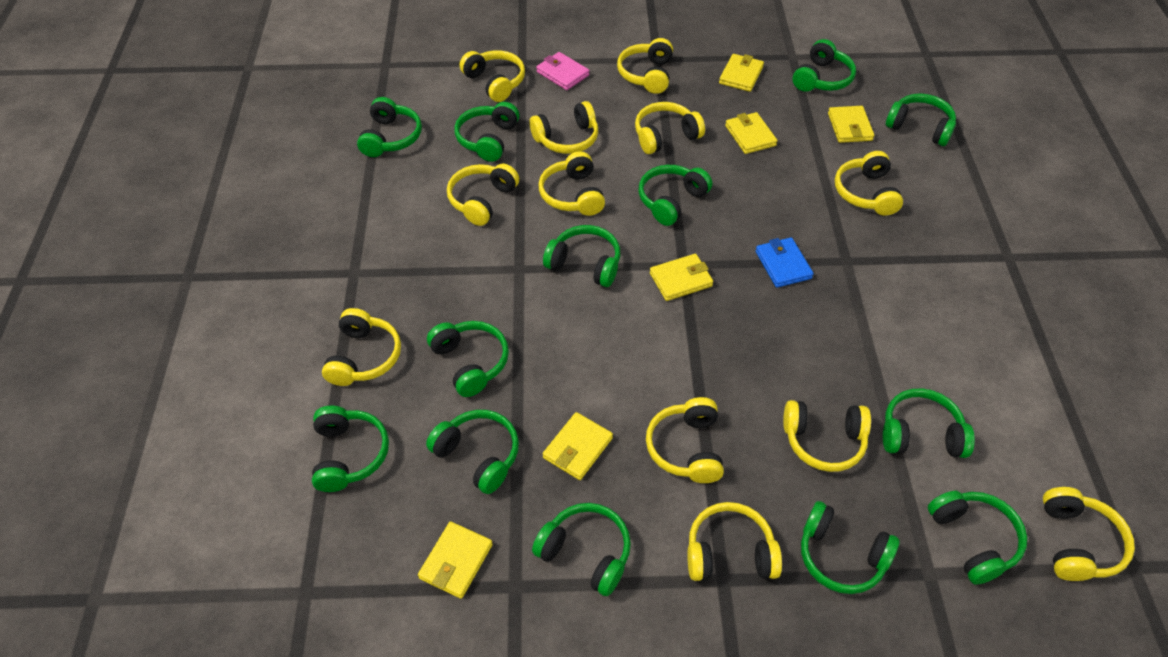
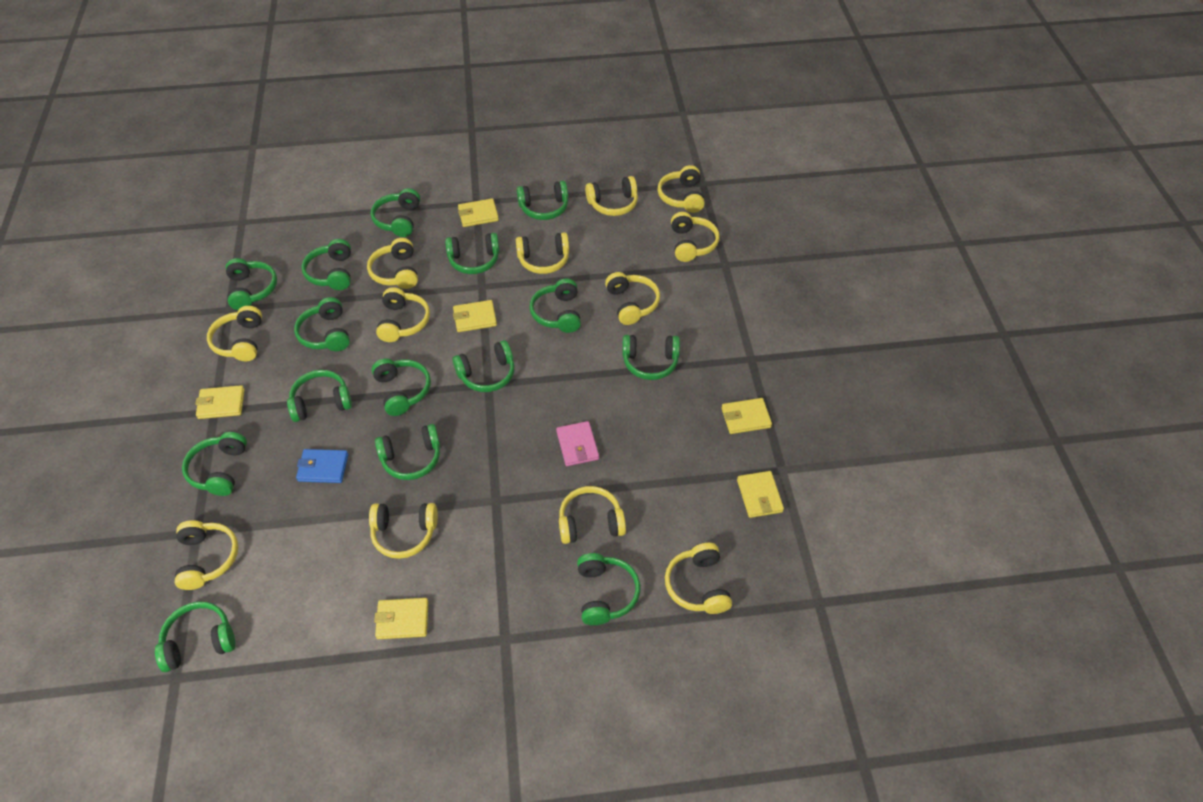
green headphones: 13 -> 15

